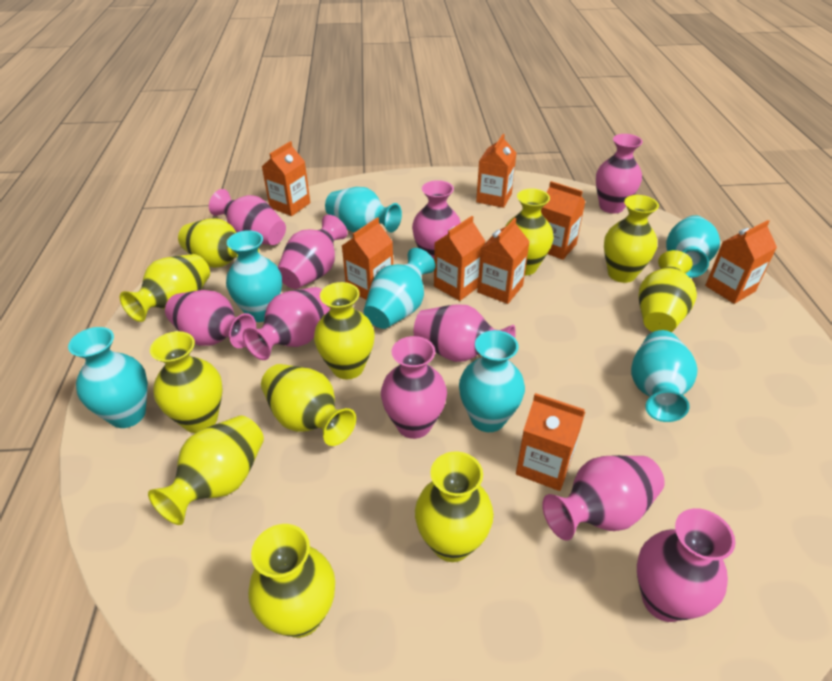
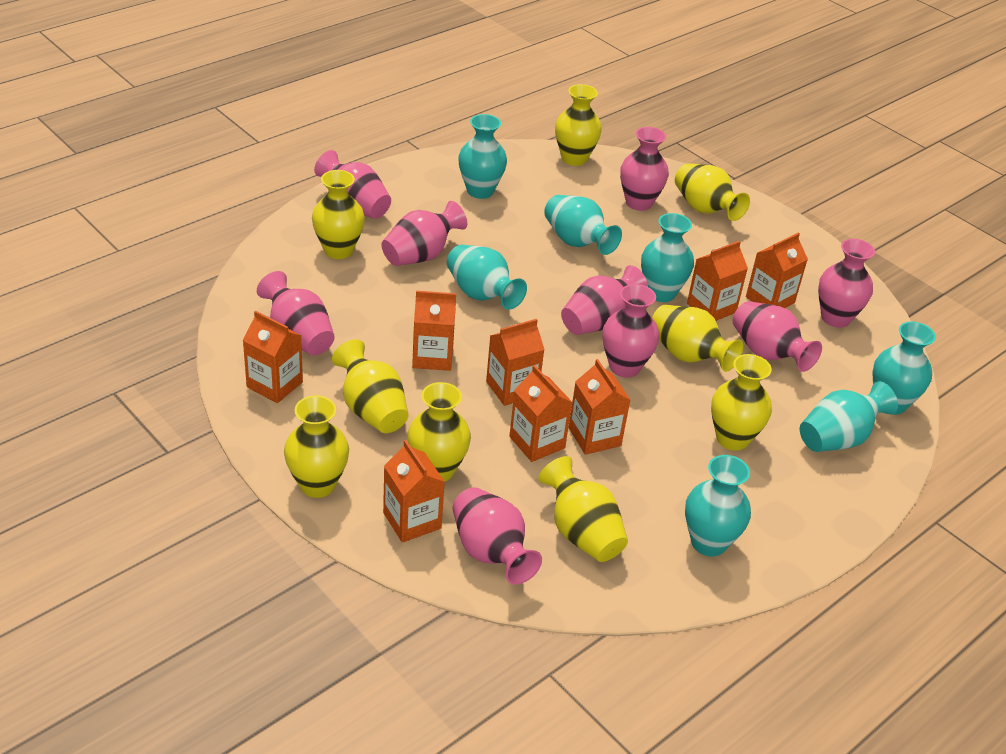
pink vase: 10 -> 9
yellow vase: 11 -> 9

